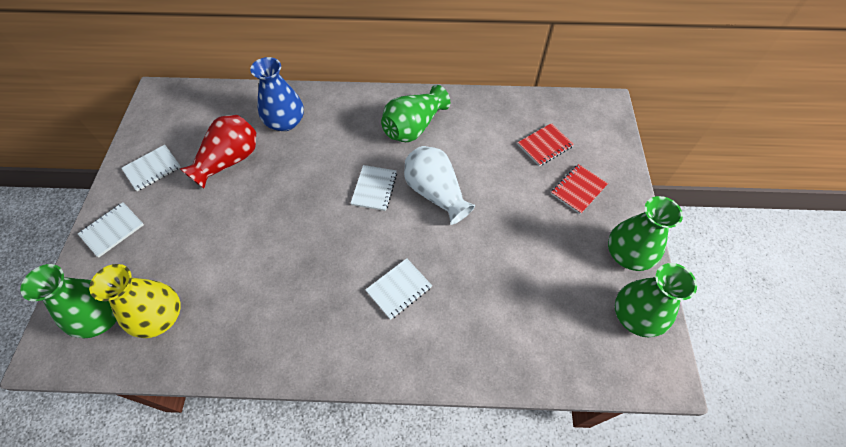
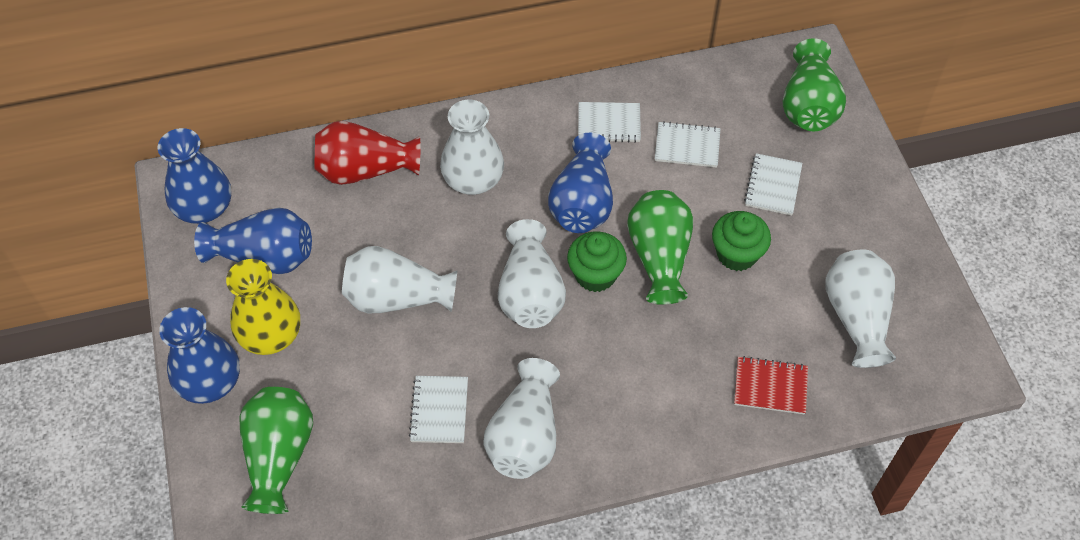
blue vase: 1 -> 4
green cupcake: 0 -> 2
green vase: 4 -> 3
red notebook: 2 -> 1
white vase: 1 -> 5

